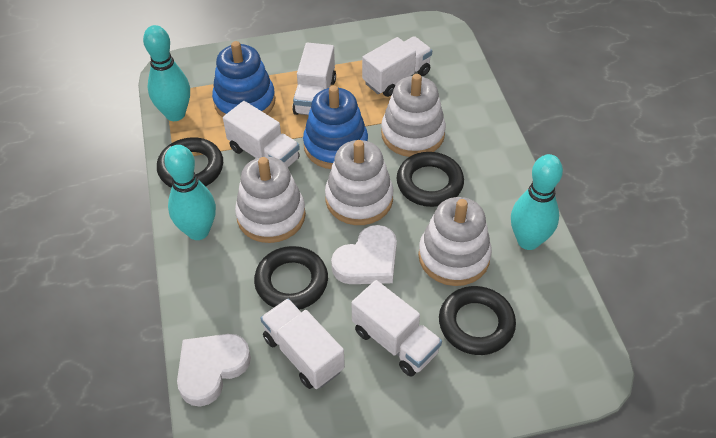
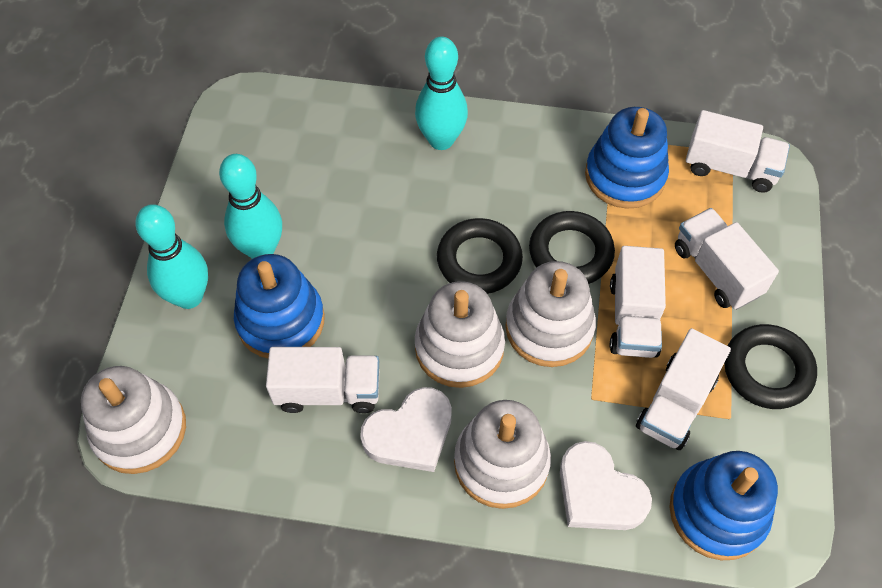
black ring: 4 -> 3
blue stacking toy: 2 -> 3

